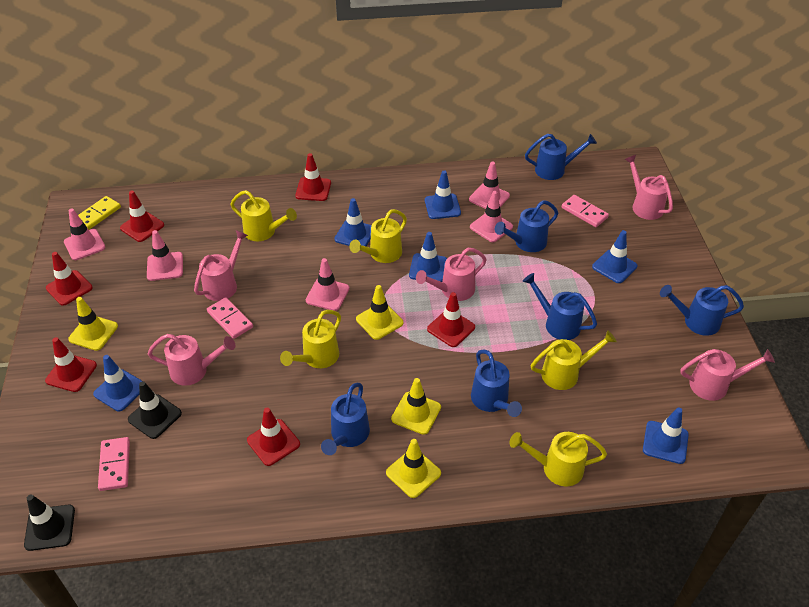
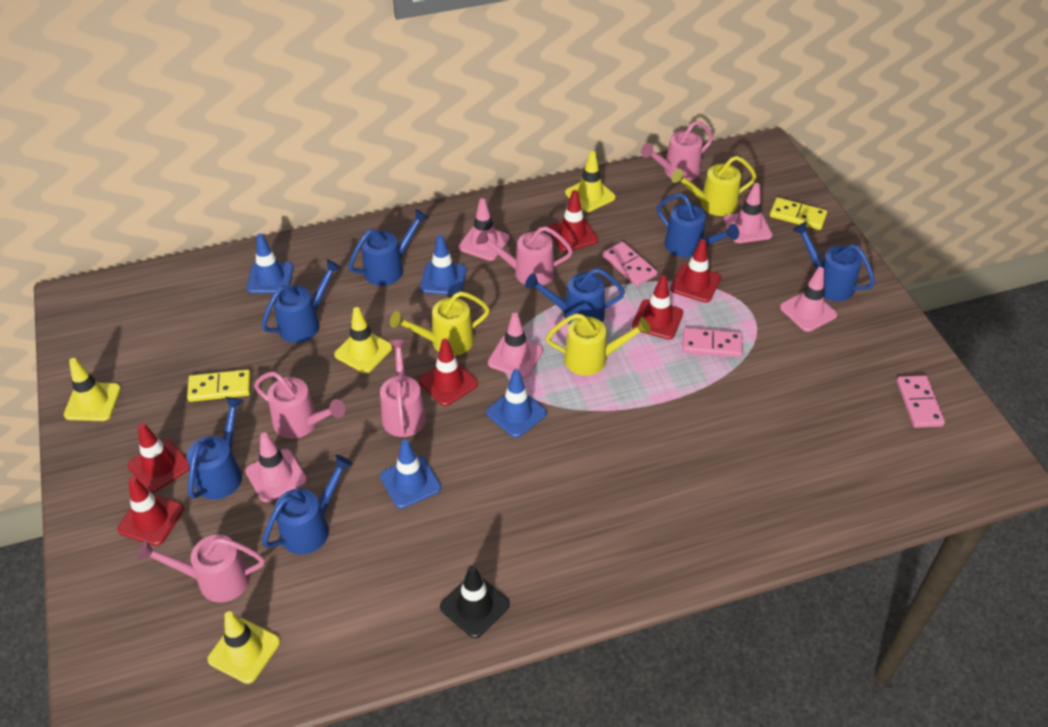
black traffic cone: 2 -> 1
blue traffic cone: 6 -> 4
blue watering can: 6 -> 7
yellow domino: 1 -> 2
yellow watering can: 5 -> 3

